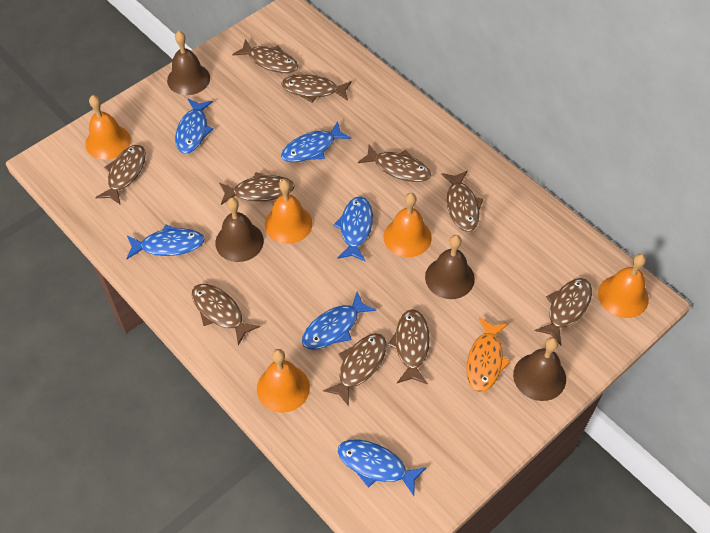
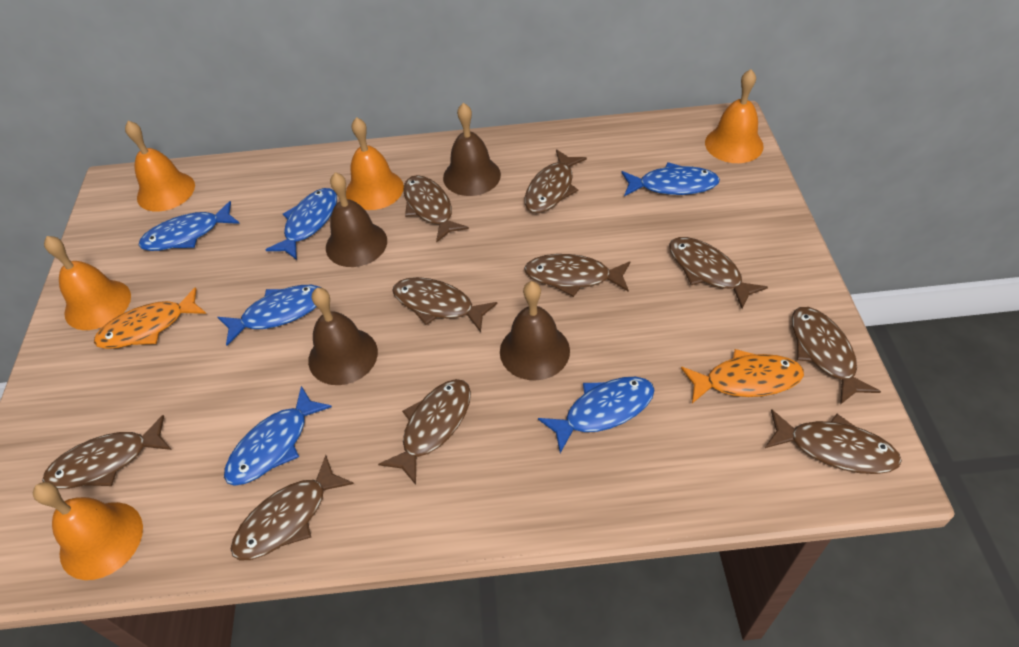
orange fish: 1 -> 2

